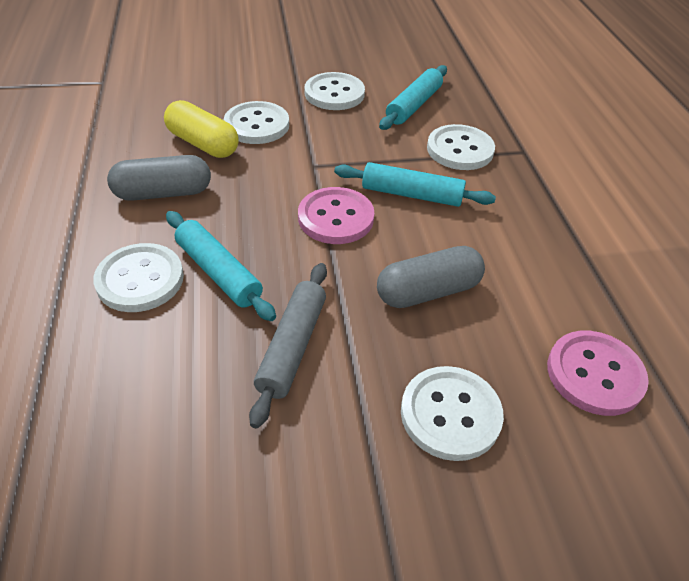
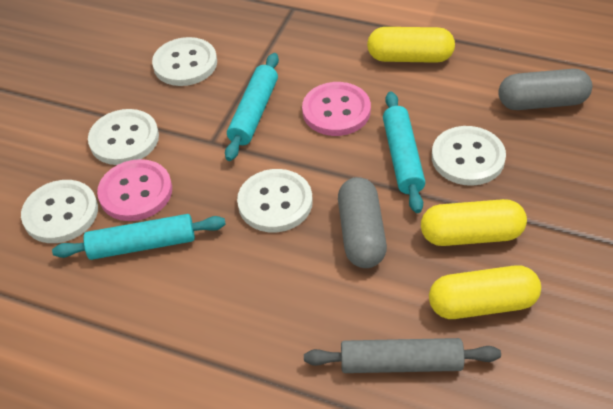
yellow capsule: 1 -> 3

